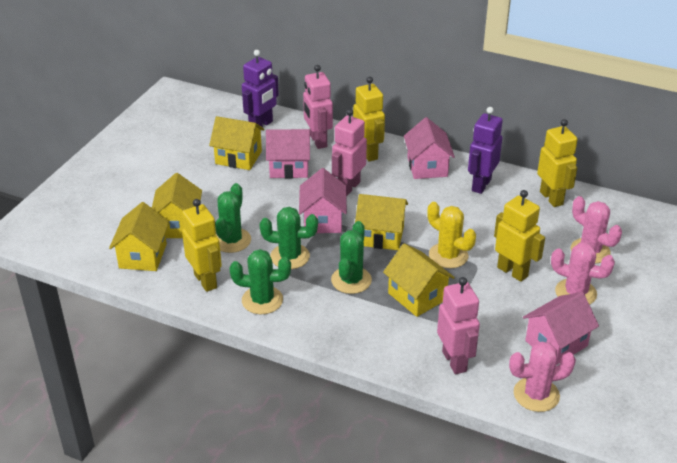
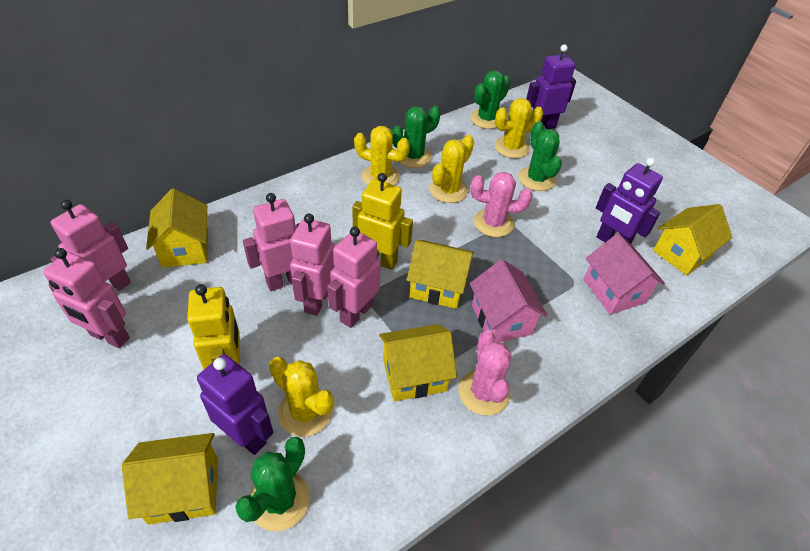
pink cactus: 3 -> 2
pink house: 4 -> 2
pink robot: 3 -> 5
purple robot: 2 -> 3
yellow cactus: 1 -> 4
yellow robot: 4 -> 2

